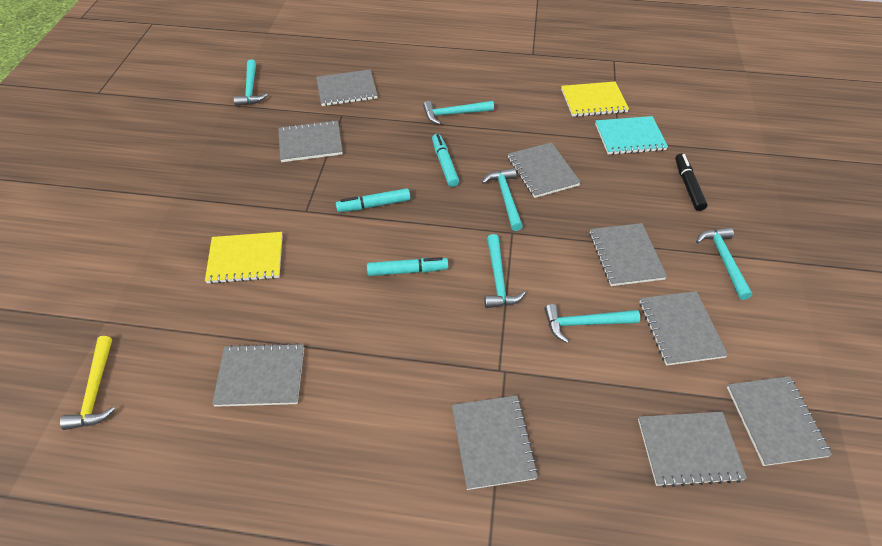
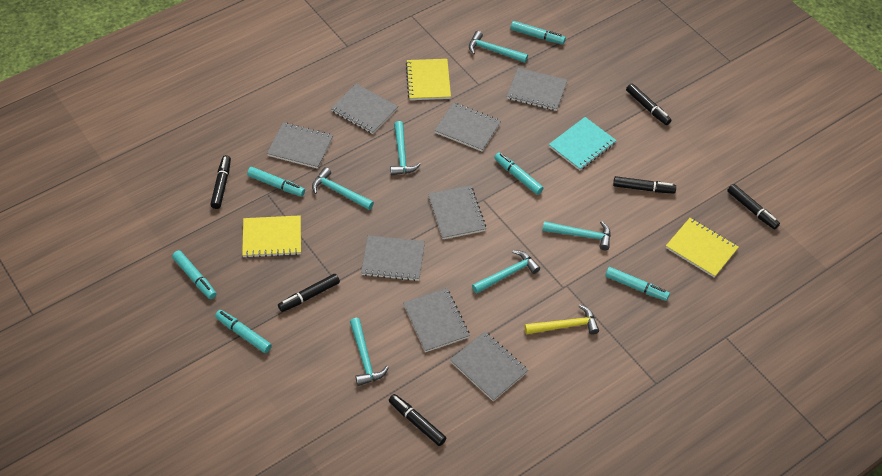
black marker: 1 -> 6
grey notebook: 9 -> 8
turquoise marker: 3 -> 6
yellow notebook: 2 -> 3

